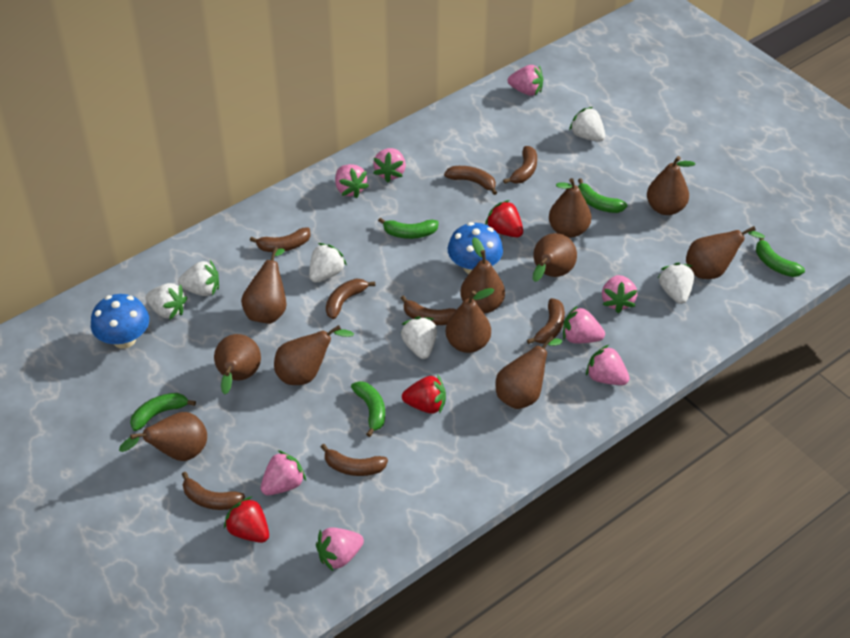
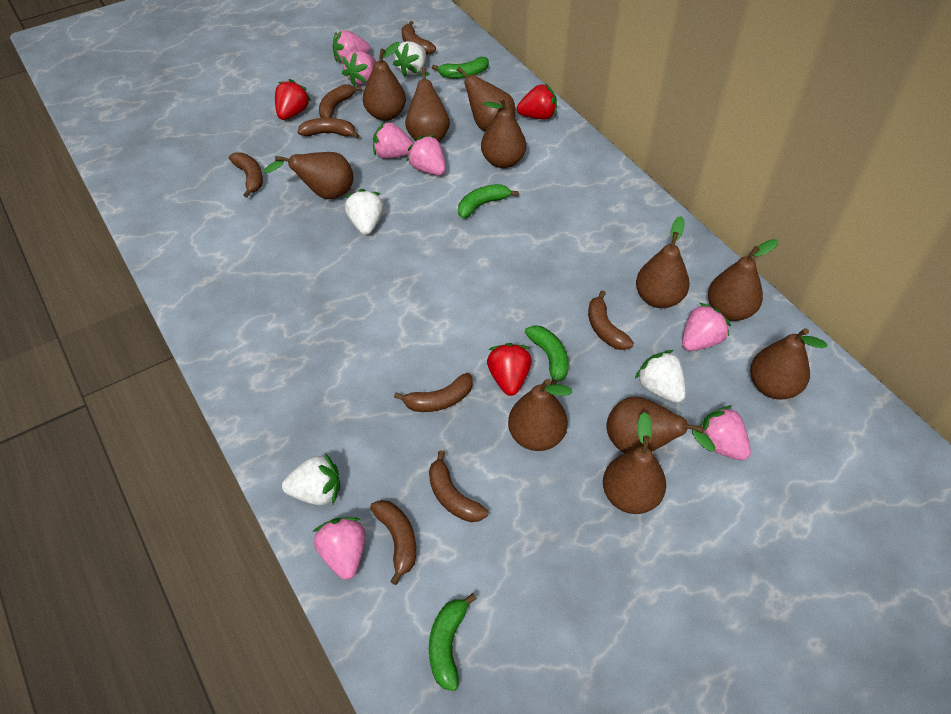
blue mushroom: 2 -> 0
green banana: 5 -> 4
pink strawberry: 8 -> 7
white strawberry: 6 -> 4

